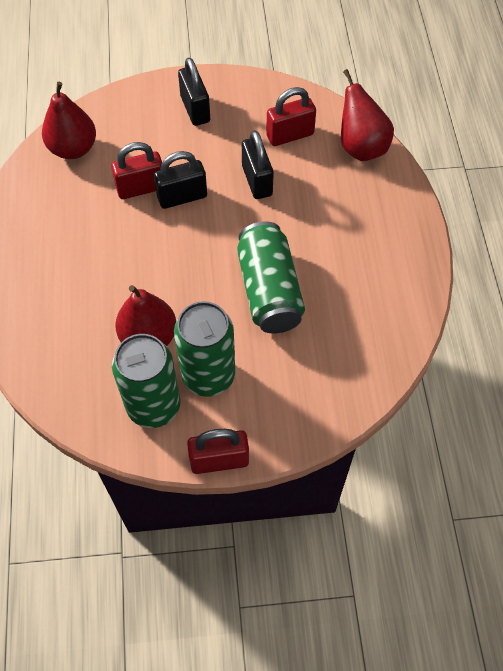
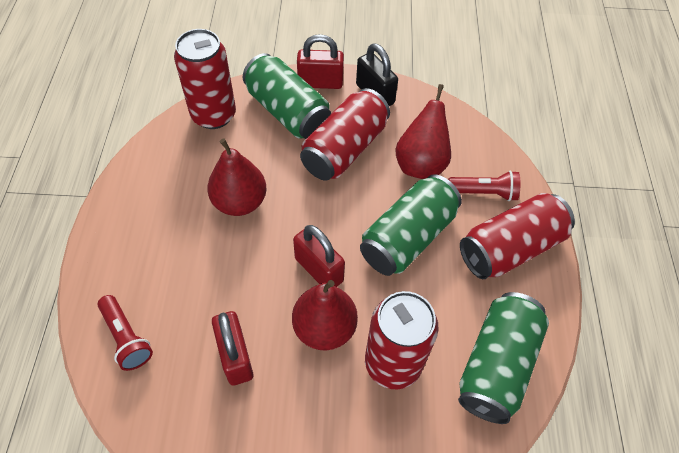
black padlock: 3 -> 1
red can: 0 -> 4
red flashlight: 0 -> 2

